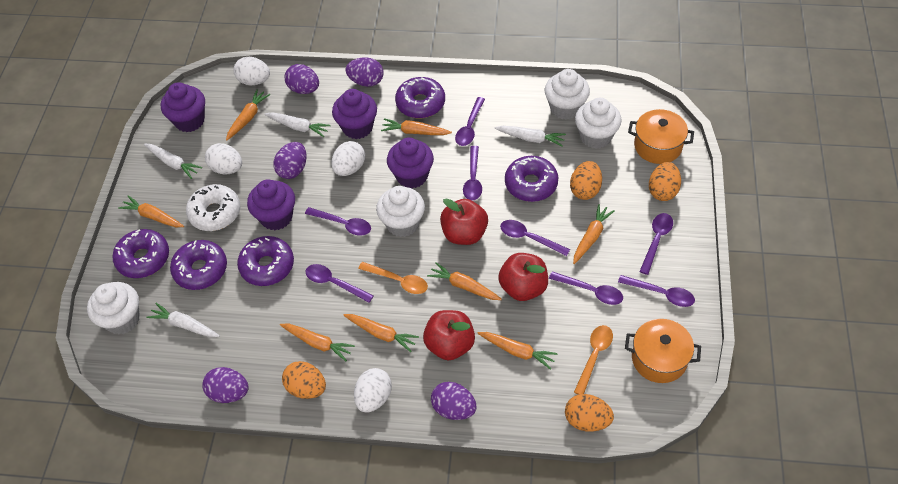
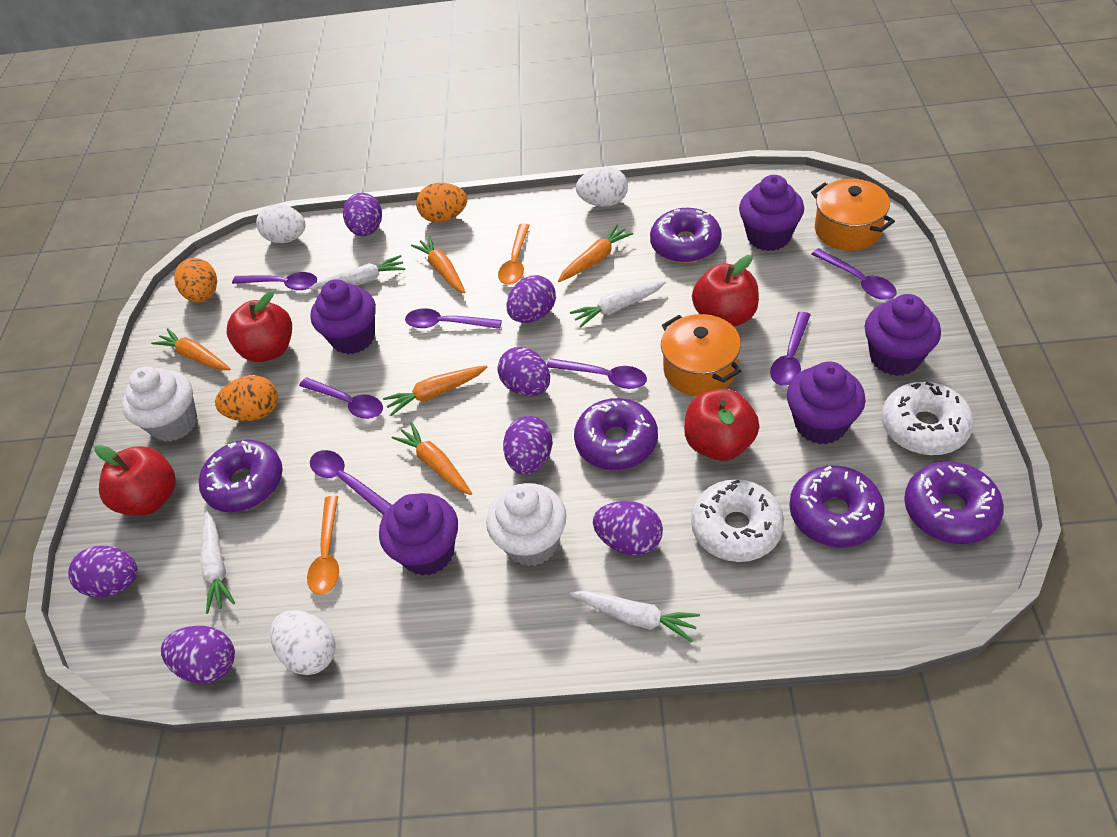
orange carrot: 8 -> 5
orange egg: 4 -> 3
purple cupcake: 4 -> 5
purple egg: 5 -> 7
purple spoon: 8 -> 7
red apple: 3 -> 4
white cupcake: 4 -> 2
white donut: 1 -> 2
white egg: 4 -> 3

